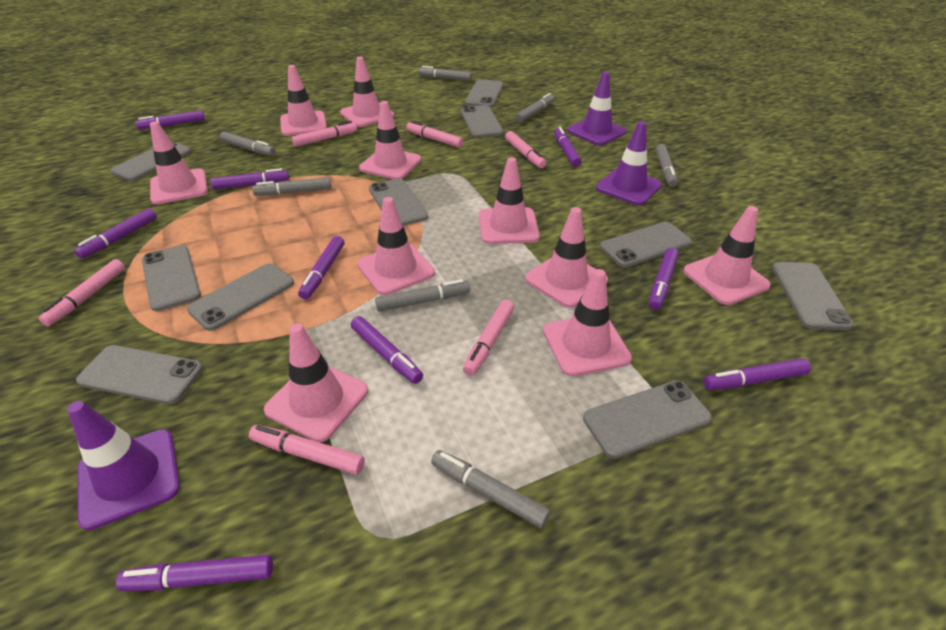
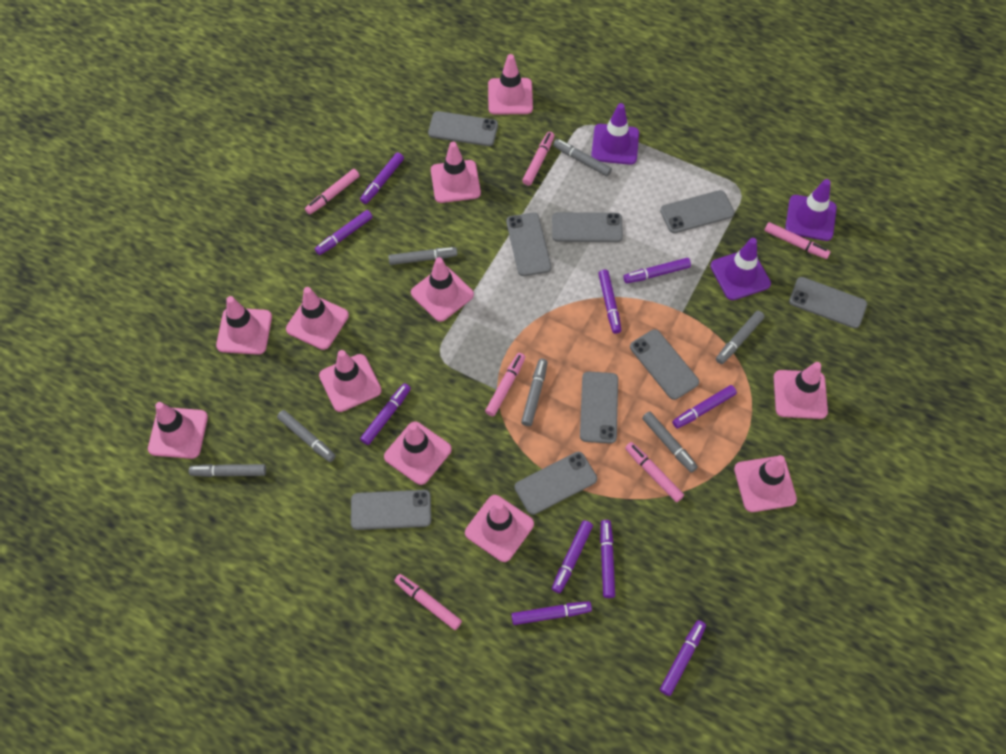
grey phone: 10 -> 9
pink traffic cone: 10 -> 11
purple marker: 9 -> 10

